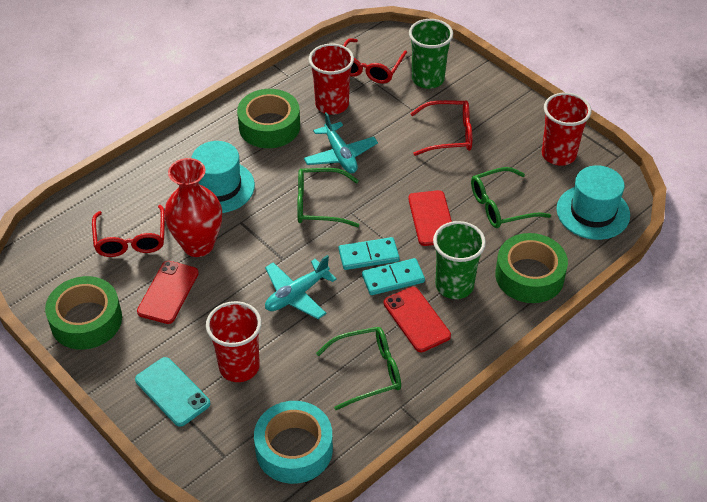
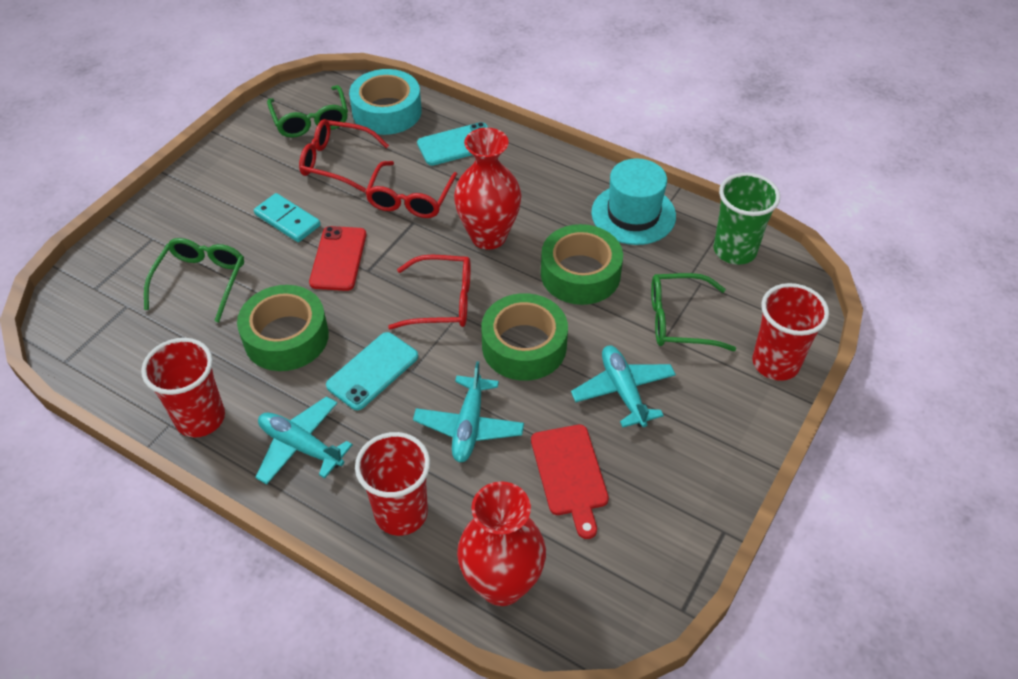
green cup: 2 -> 1
red cutting board: 0 -> 1
red phone: 3 -> 1
red vase: 1 -> 2
turquoise domino: 2 -> 1
turquoise hat: 2 -> 1
turquoise phone: 1 -> 2
turquoise plane: 2 -> 3

